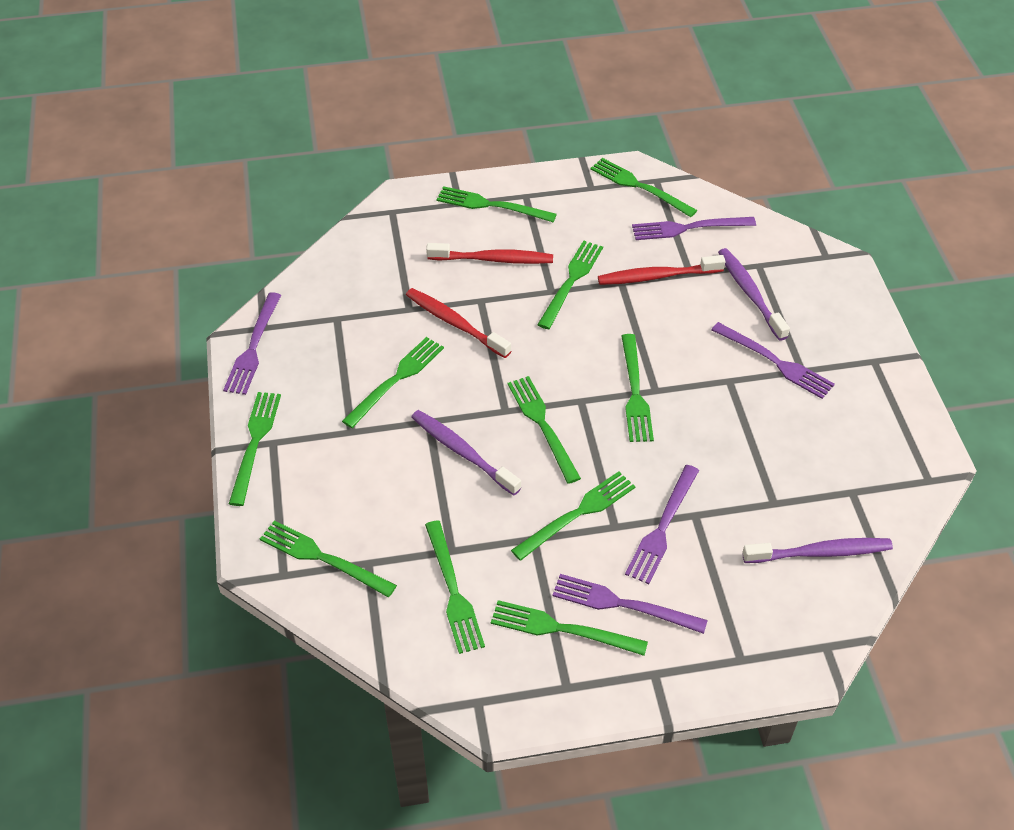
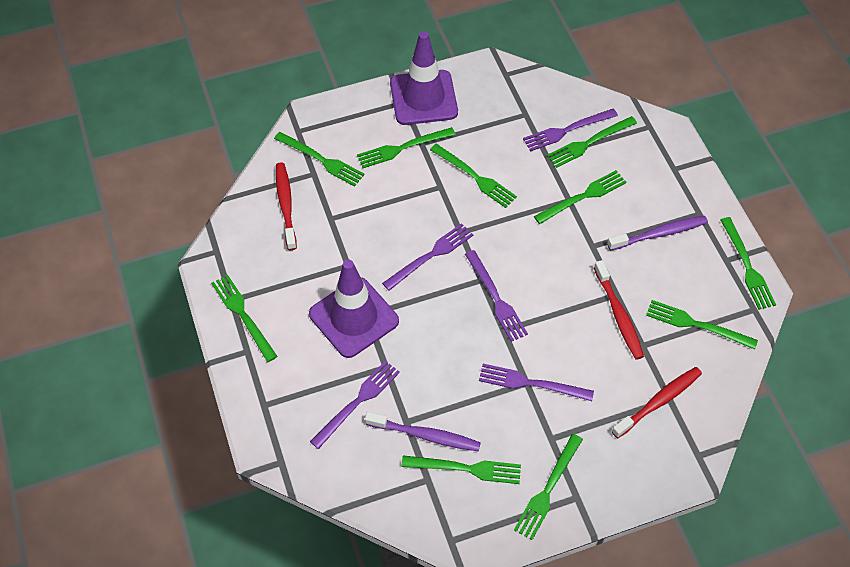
green fork: 11 -> 10
purple toothbrush: 3 -> 2
purple traffic cone: 0 -> 2

